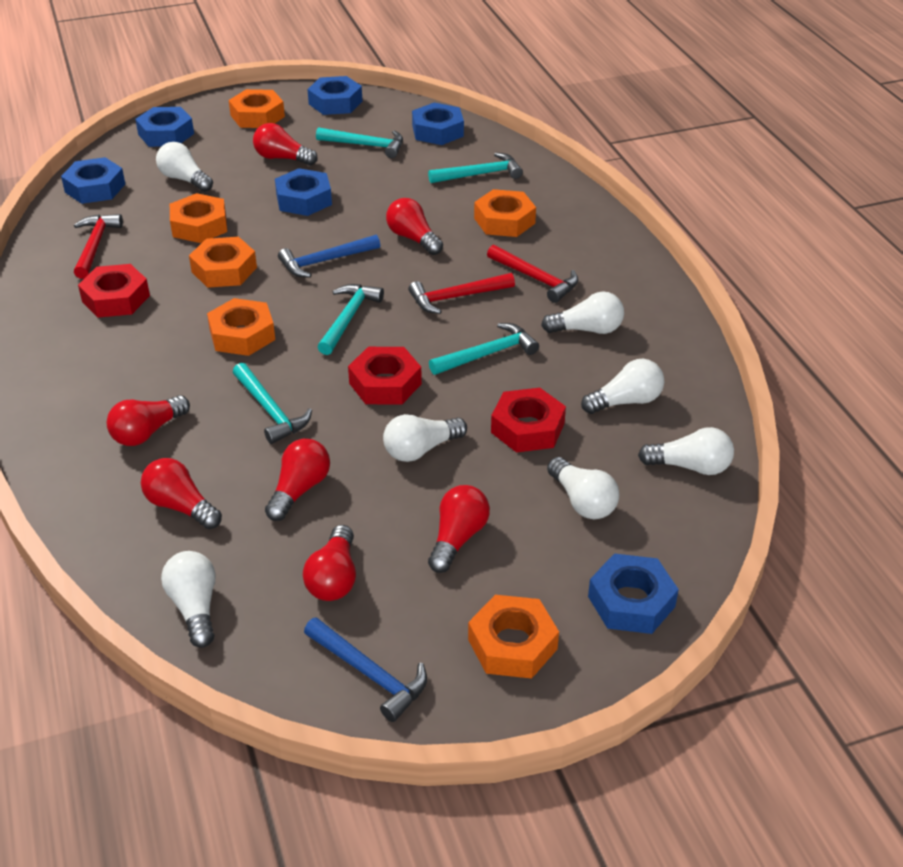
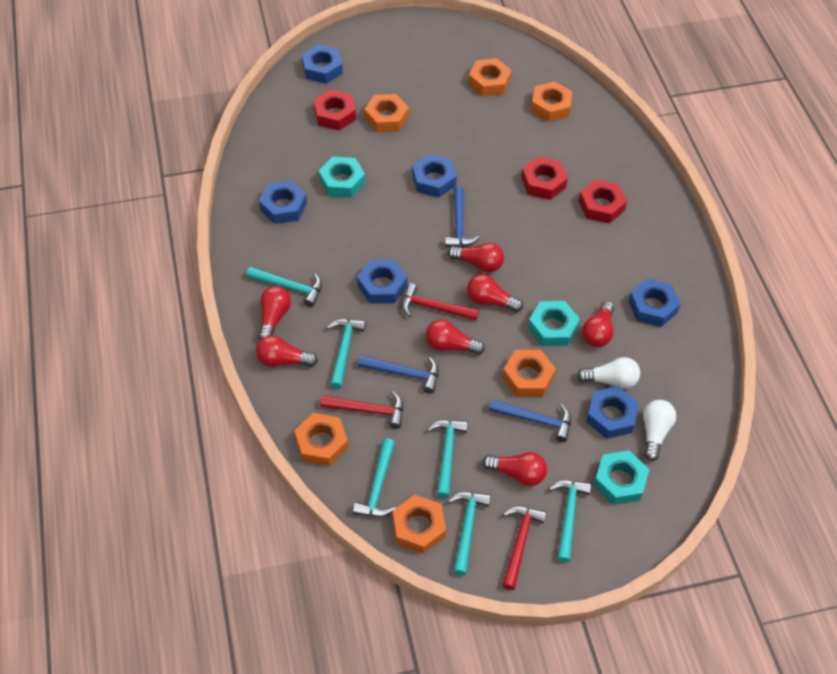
blue hammer: 2 -> 3
turquoise hammer: 5 -> 6
turquoise nut: 0 -> 3
white light bulb: 7 -> 2

